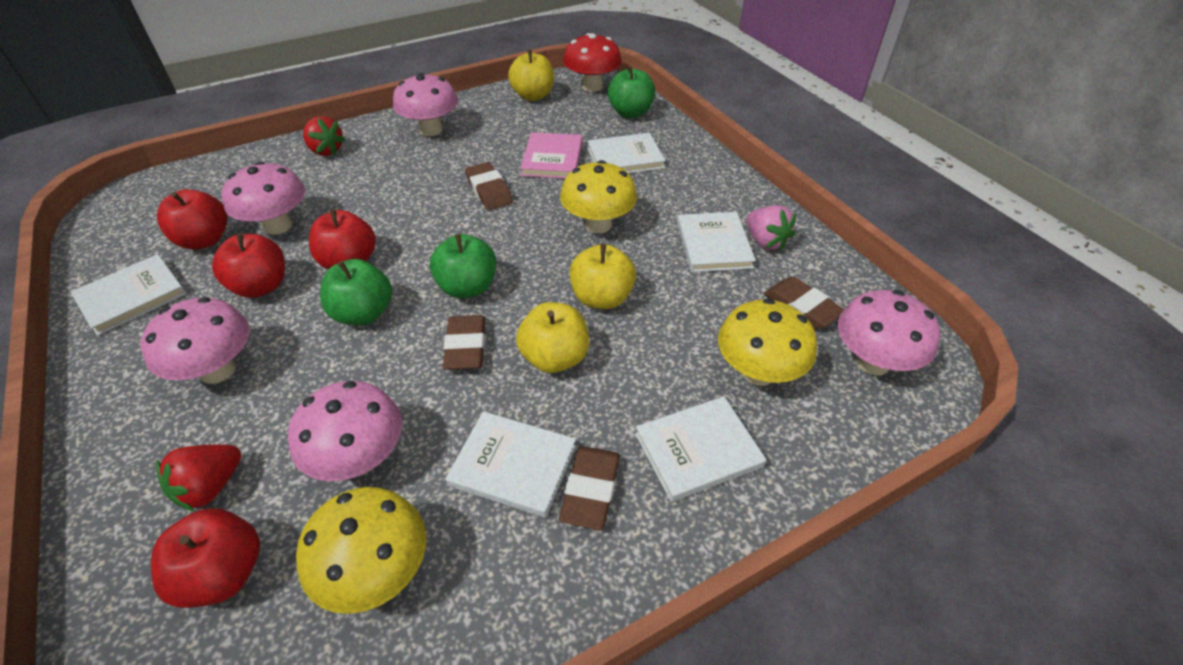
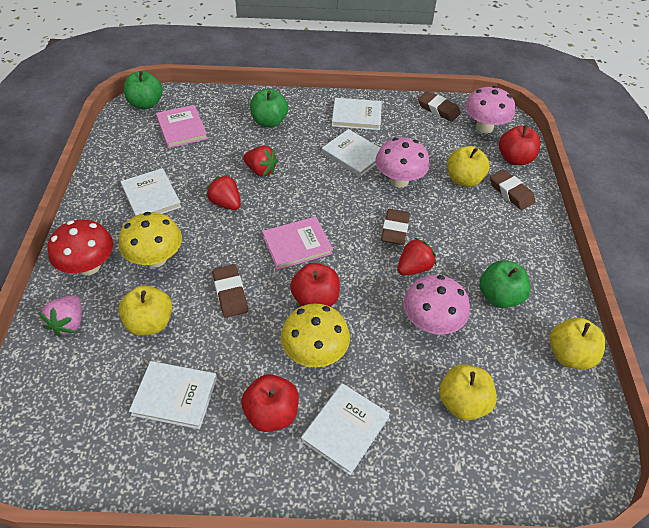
pink book: 1 -> 2
pink mushroom: 5 -> 3
red apple: 4 -> 3
red strawberry: 2 -> 3
yellow apple: 3 -> 4
yellow mushroom: 3 -> 2

